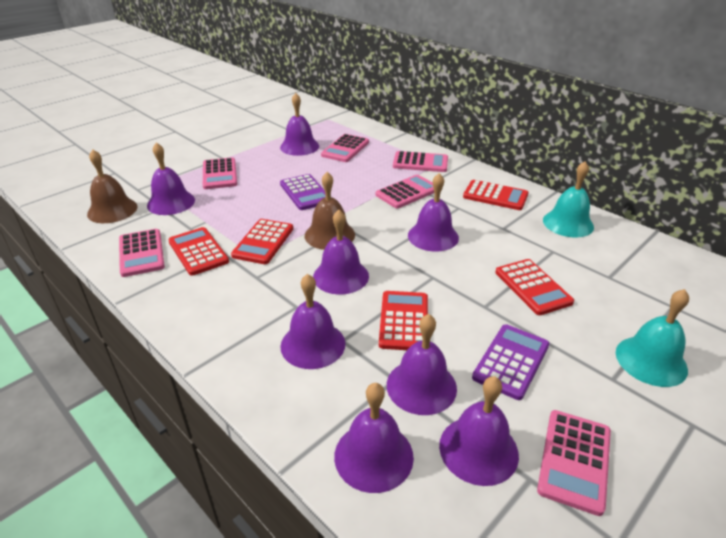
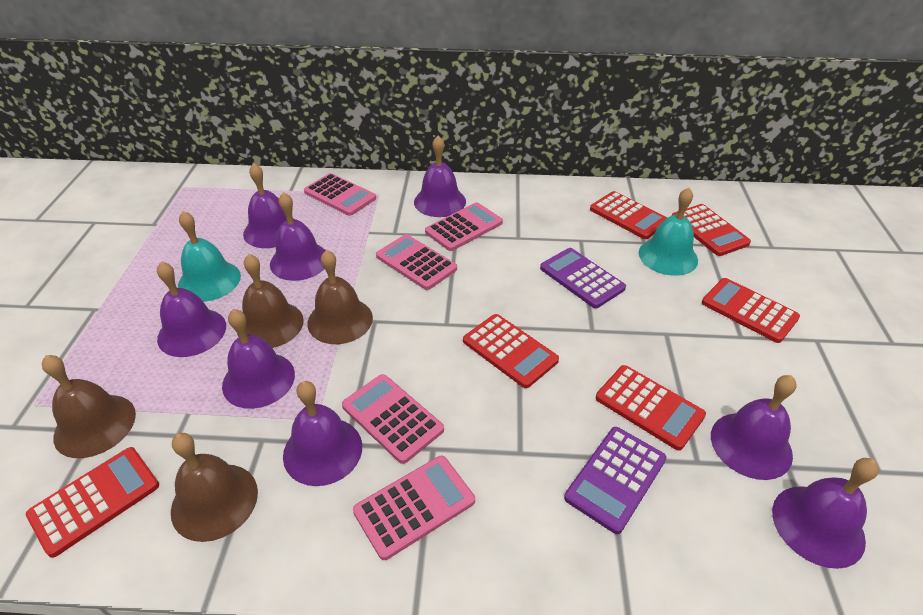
brown bell: 2 -> 4
pink calculator: 6 -> 5
red calculator: 5 -> 6

